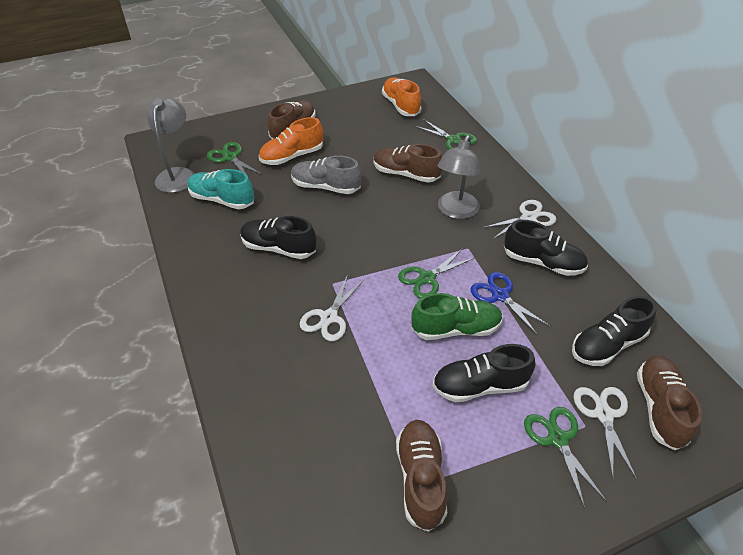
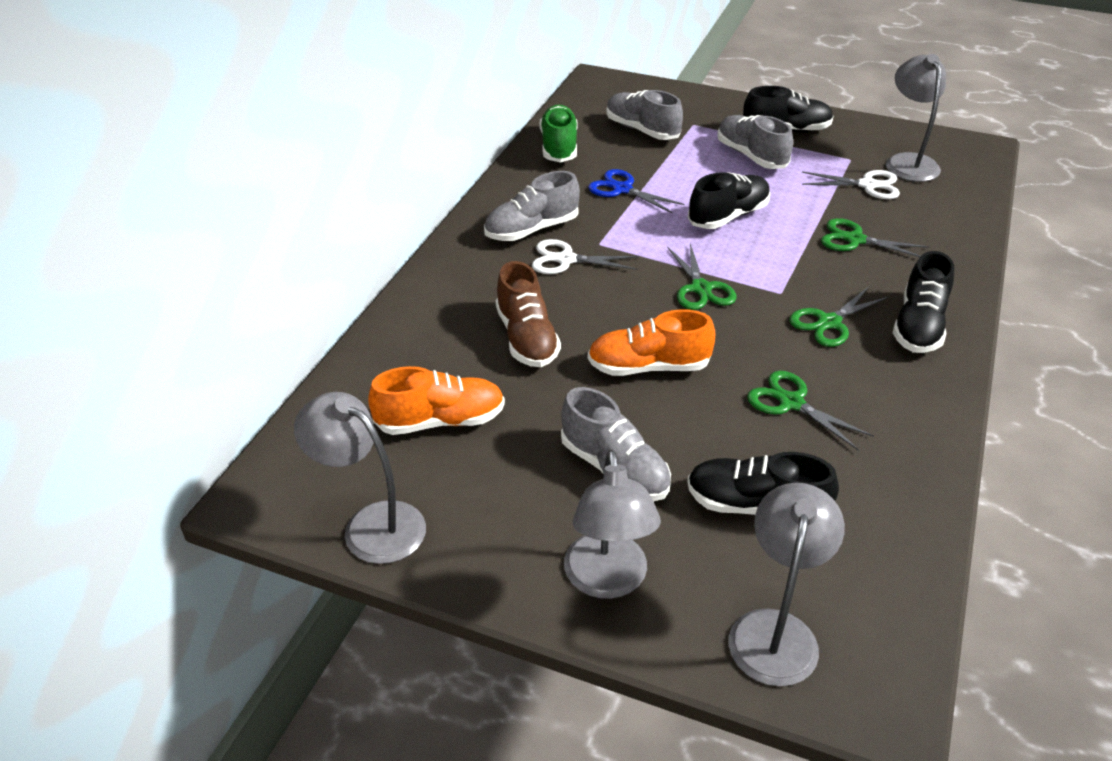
brown shoe: 4 -> 1
grey lamp: 2 -> 4
grey shoe: 1 -> 4
turquoise shoe: 1 -> 0
white scissors: 3 -> 2

